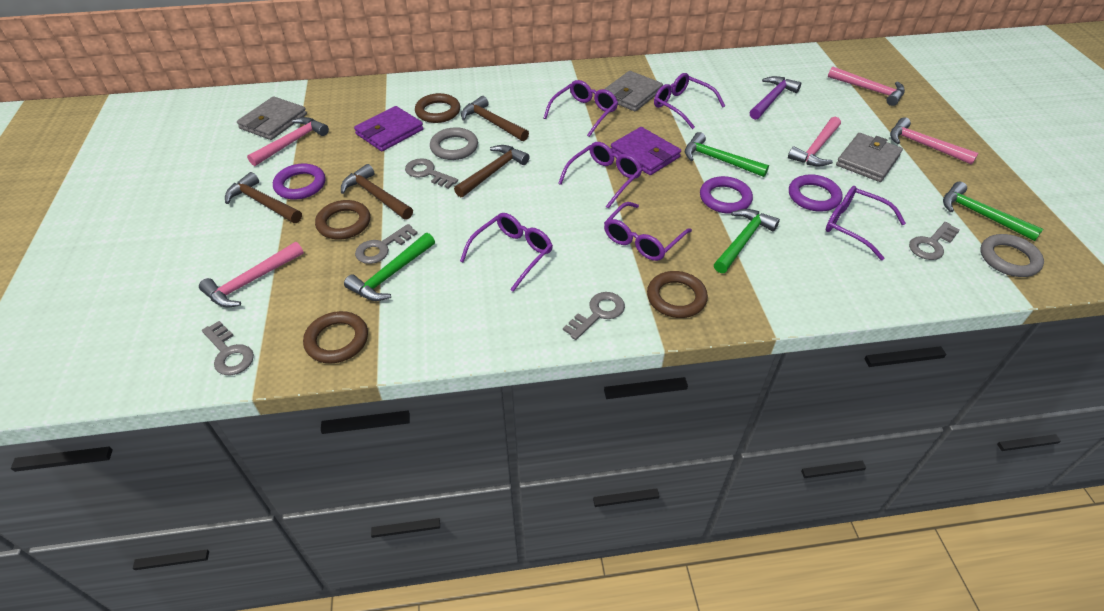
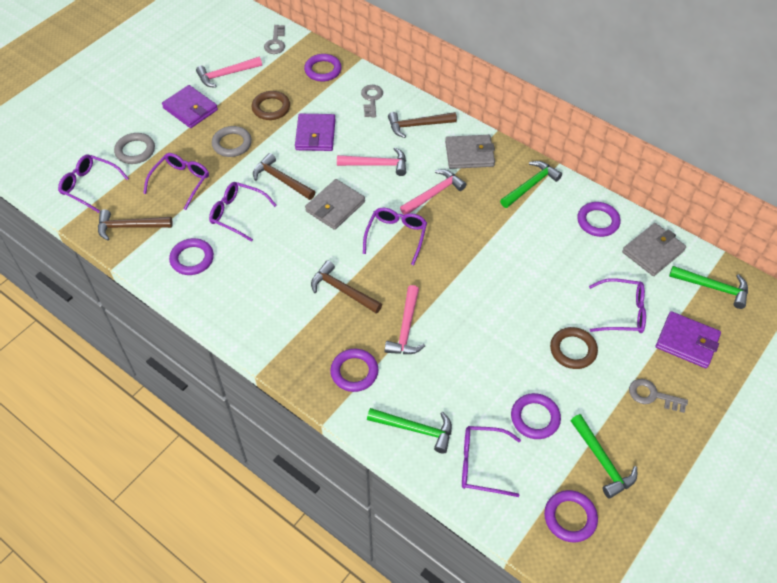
brown ring: 4 -> 2
grey key: 5 -> 3
pink hammer: 5 -> 4
purple hammer: 1 -> 0
purple ring: 3 -> 6
purple wallet: 2 -> 3

